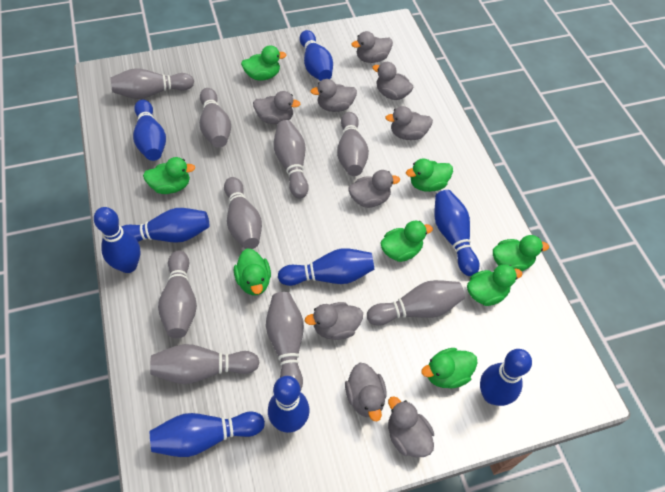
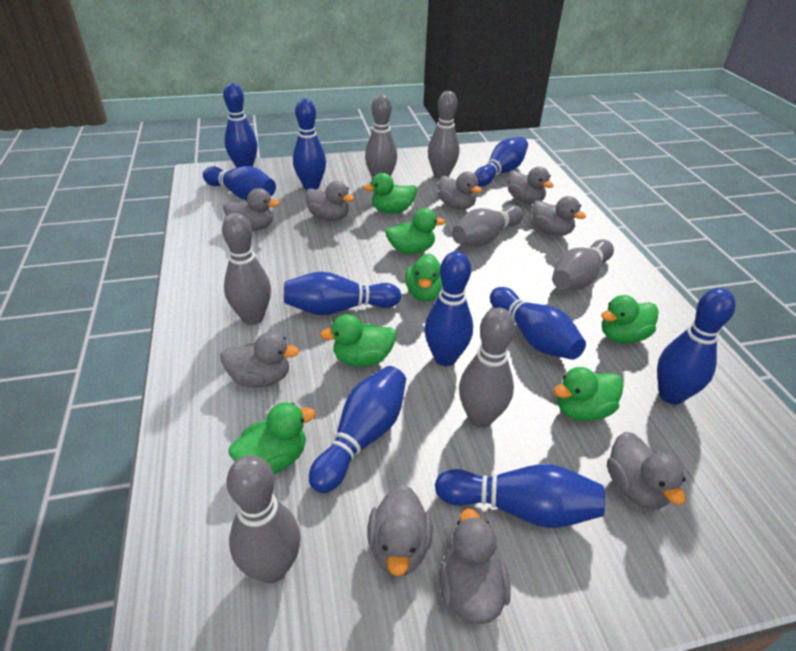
blue bowling pin: 9 -> 10
green duck: 8 -> 7
grey bowling pin: 9 -> 7

